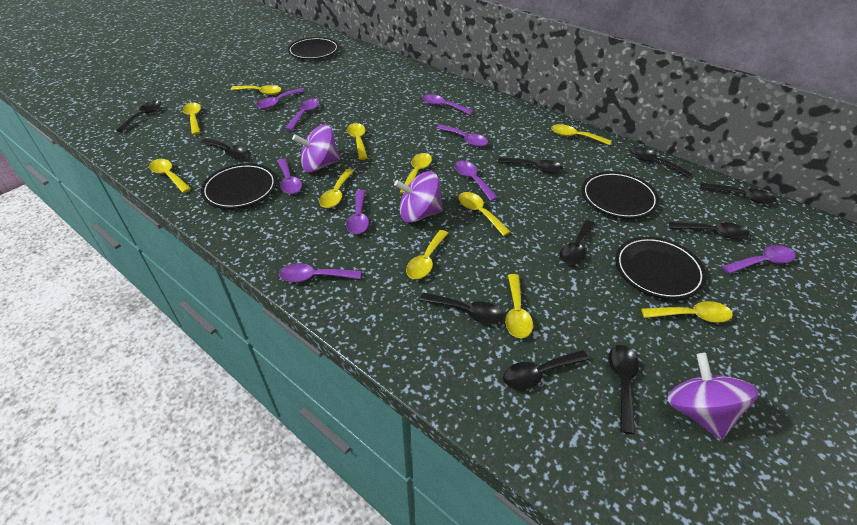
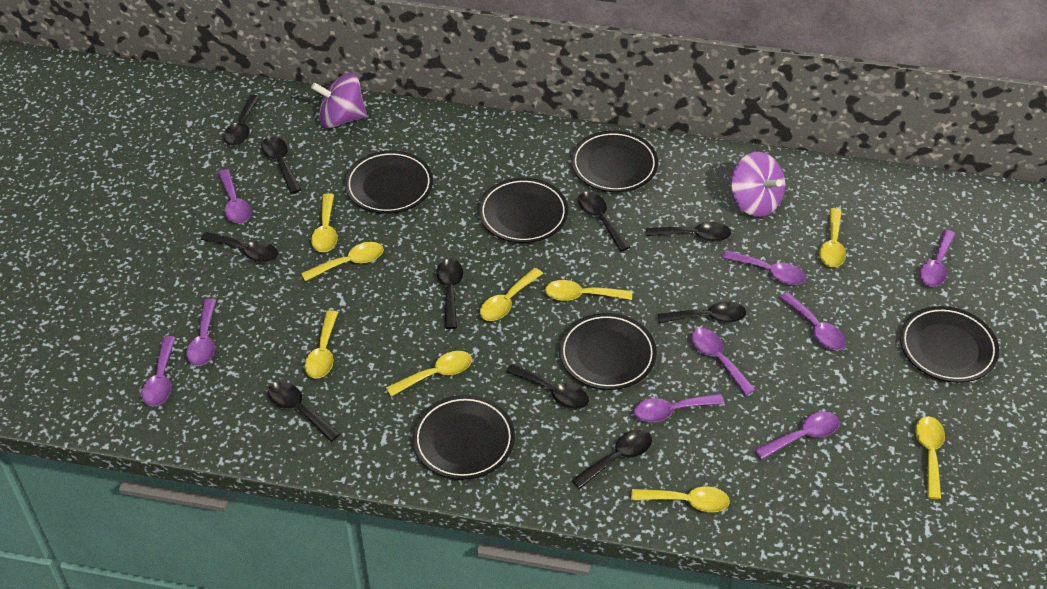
black plate: 4 -> 6
purple spinning top: 3 -> 2
yellow spoon: 11 -> 9

